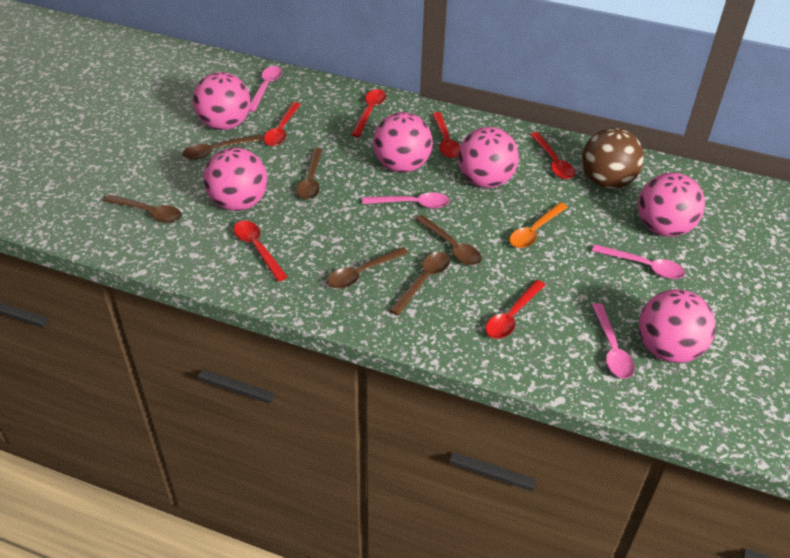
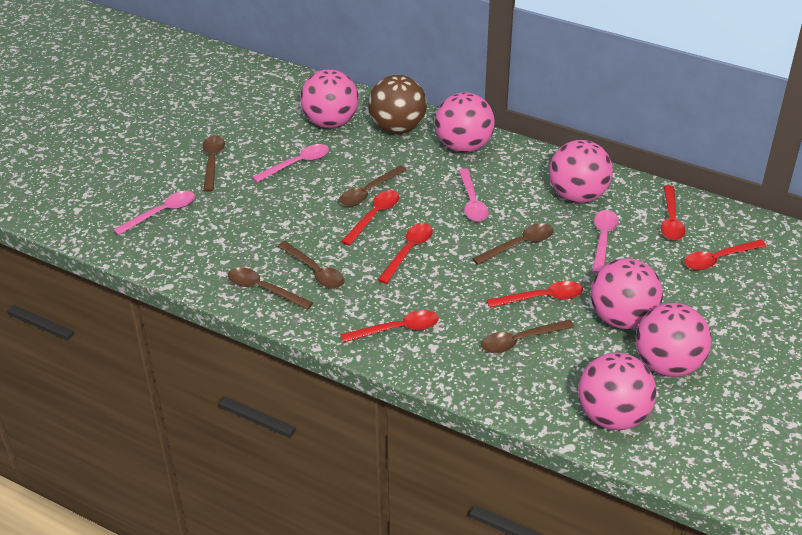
orange spoon: 1 -> 0

